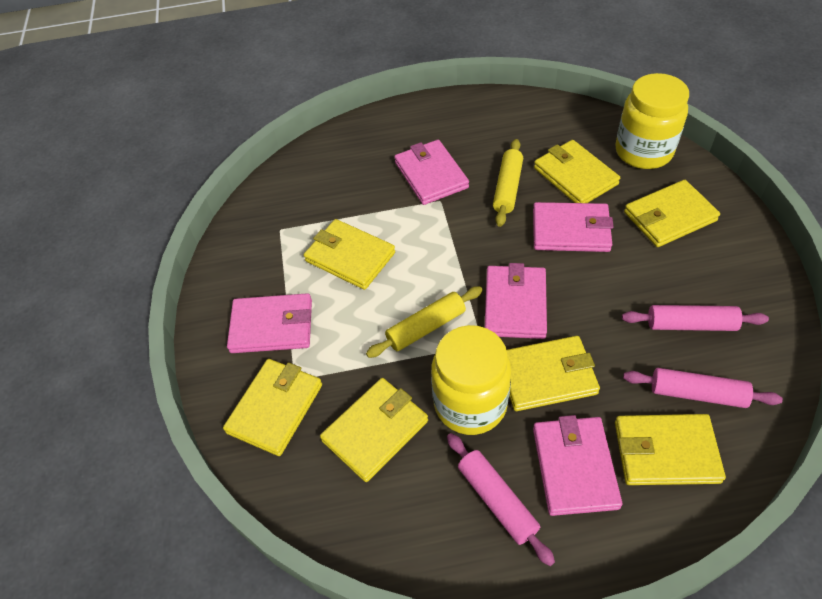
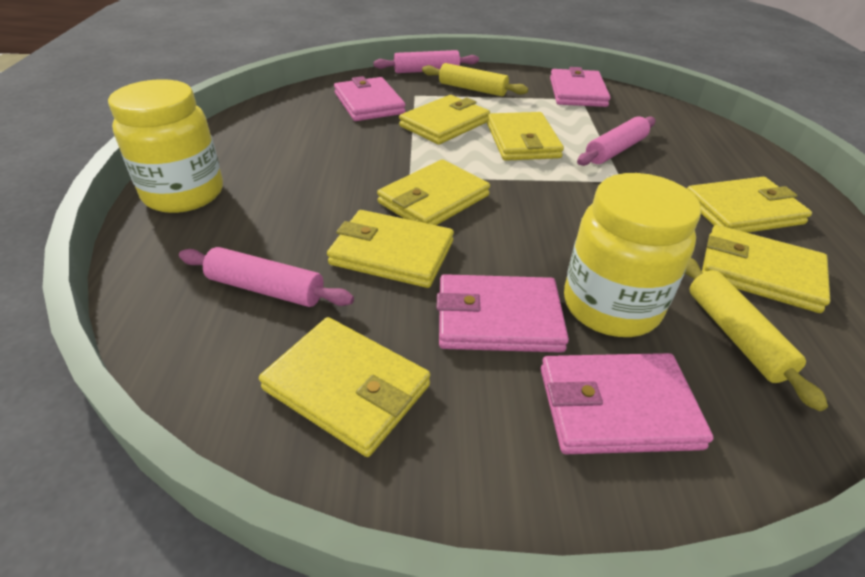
pink wallet: 5 -> 4

